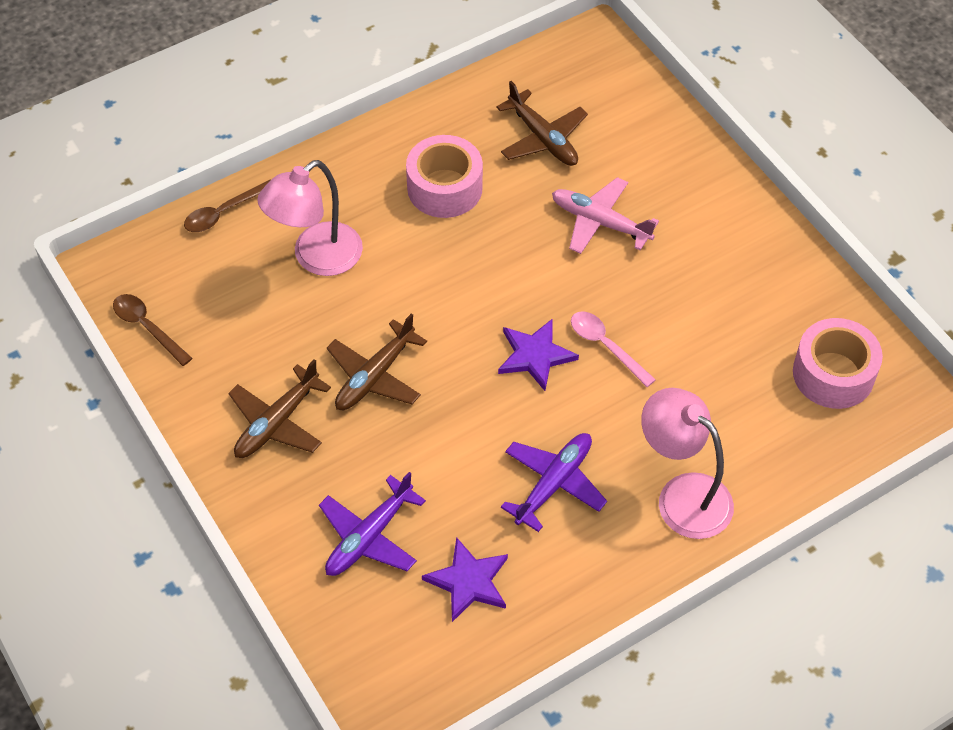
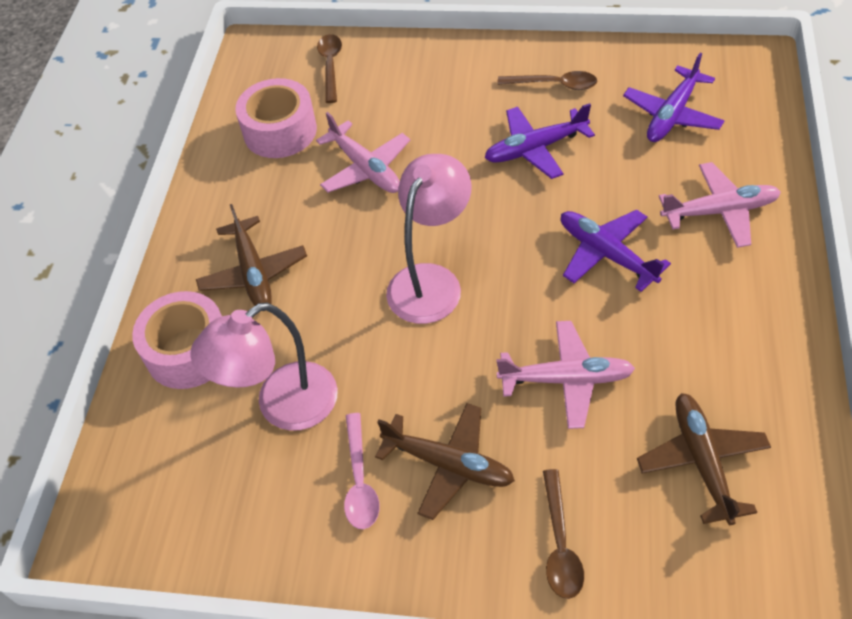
brown spoon: 2 -> 3
pink plane: 1 -> 3
purple plane: 2 -> 3
purple star: 2 -> 0

